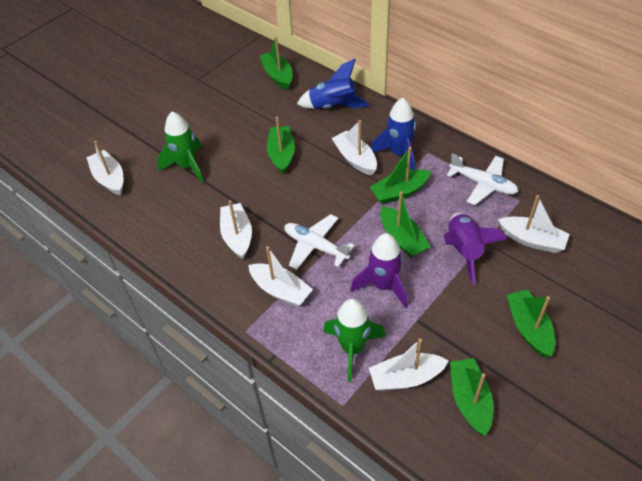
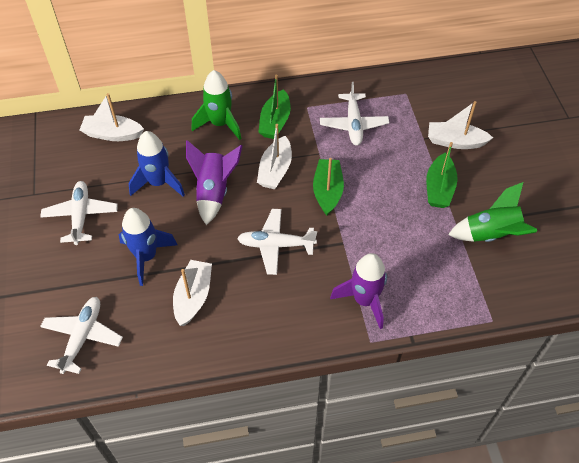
green boat: 6 -> 3
white boat: 6 -> 4
white plane: 2 -> 4

